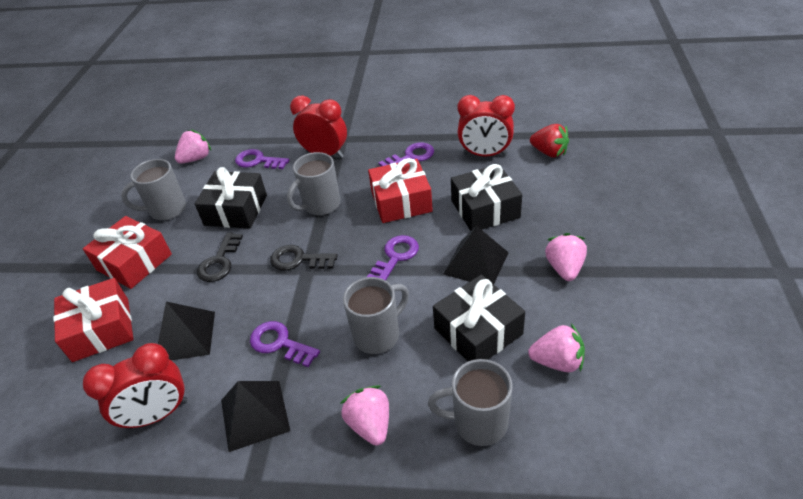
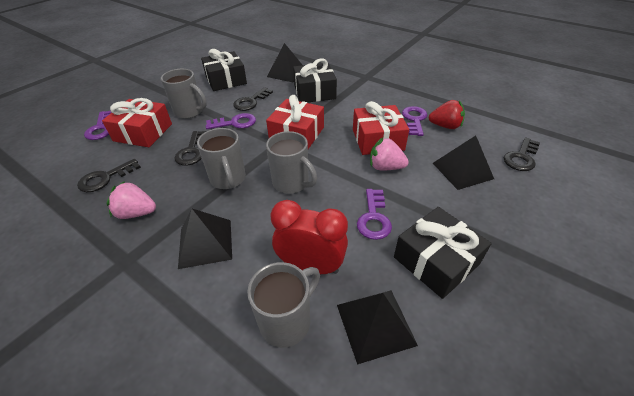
black key: 2 -> 4
black pyramid: 3 -> 4
pink strawberry: 4 -> 2
red clock: 3 -> 1

